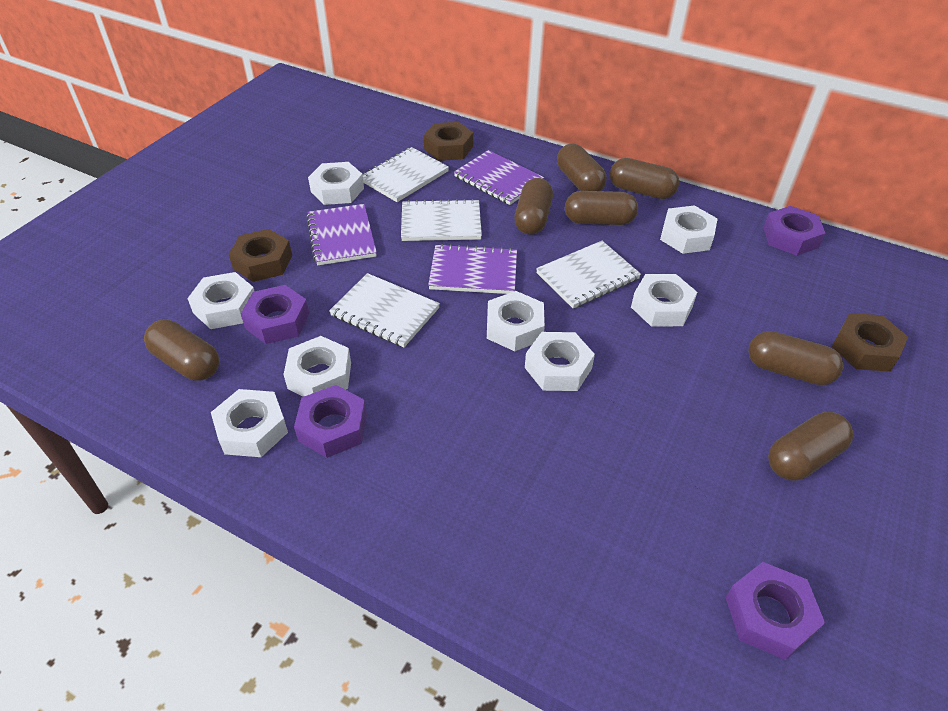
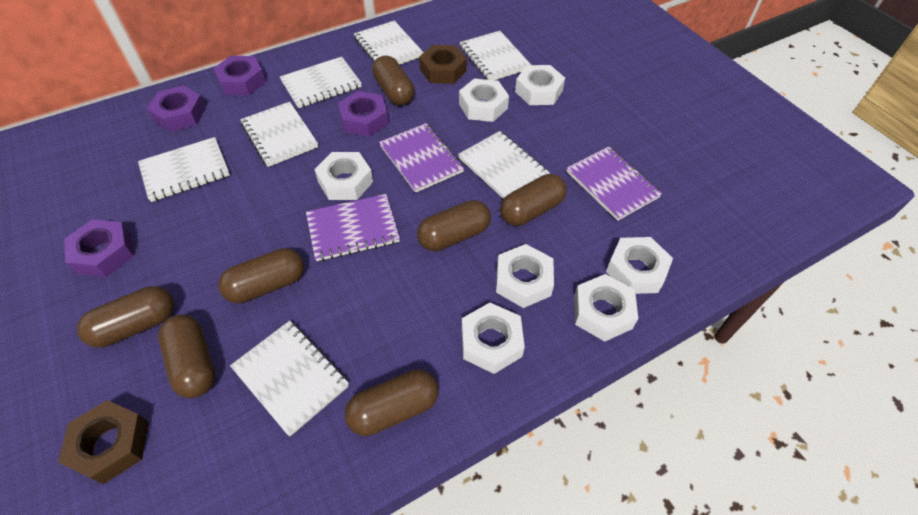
brown nut: 3 -> 2
white notebook: 4 -> 7
white nut: 8 -> 7

